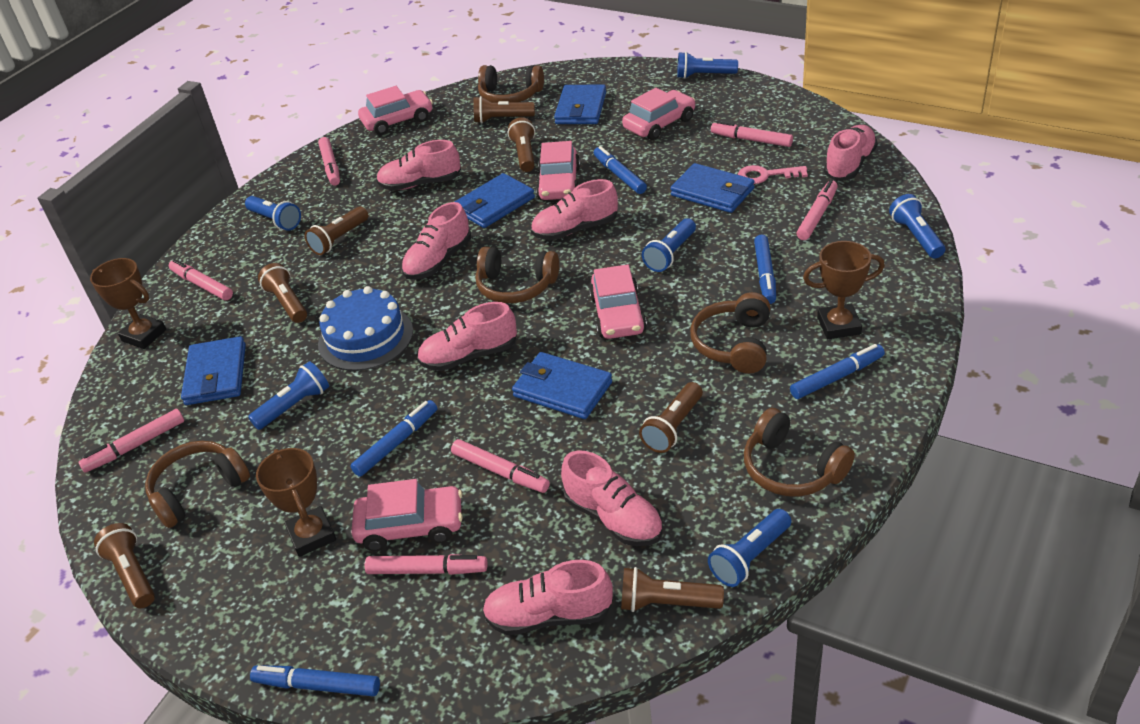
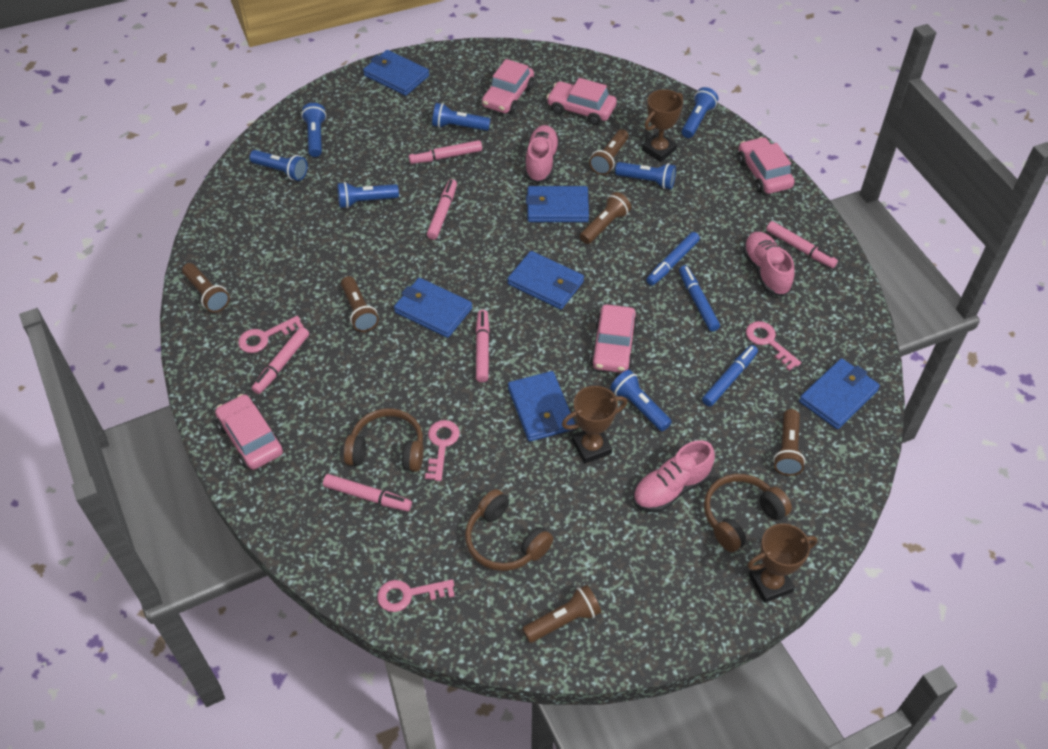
blue cake: 1 -> 0
blue flashlight: 6 -> 7
blue marker: 5 -> 3
blue wallet: 5 -> 6
brown flashlight: 7 -> 6
brown headphones: 5 -> 3
pink key: 1 -> 4
pink marker: 7 -> 6
pink shoe: 7 -> 3

